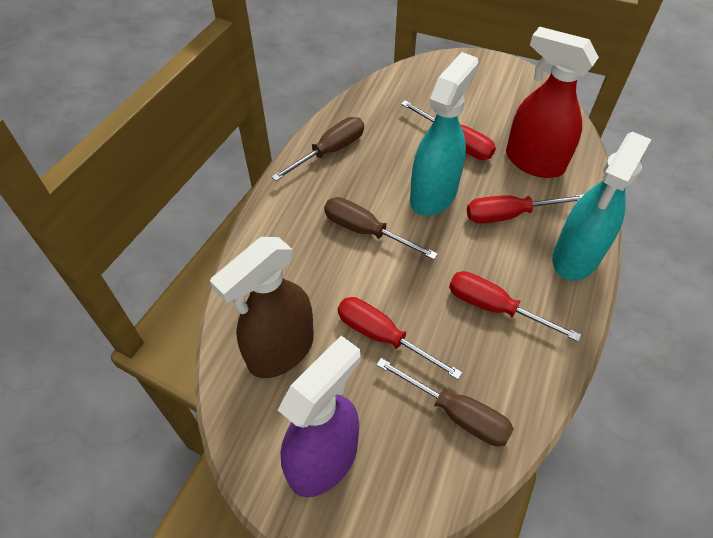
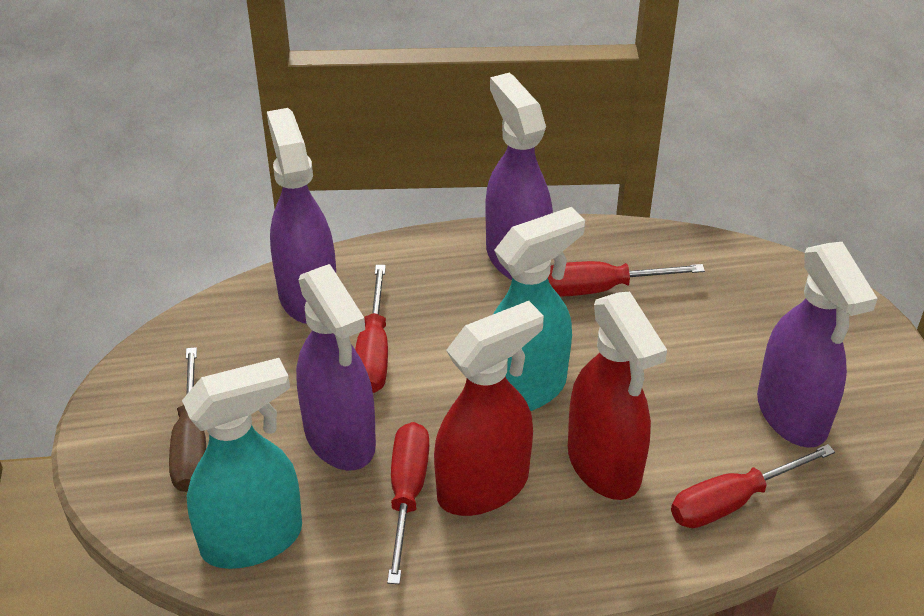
brown screwdriver: 3 -> 1
brown spray bottle: 1 -> 0
purple spray bottle: 1 -> 4
red spray bottle: 1 -> 2

